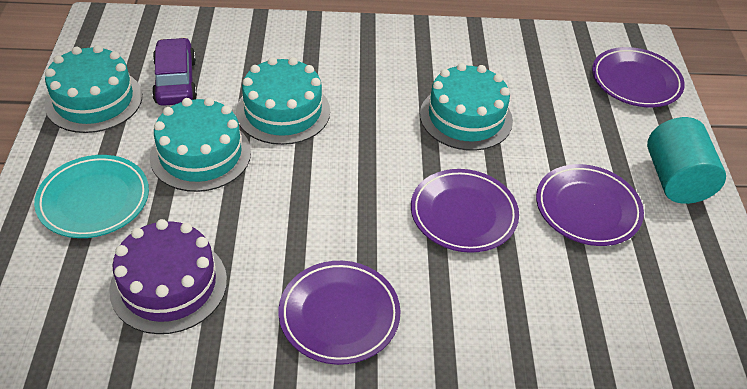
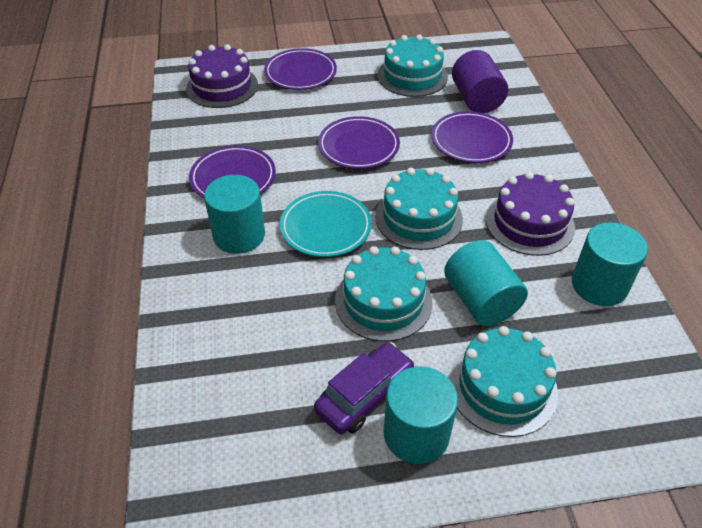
purple cake: 1 -> 2
purple cylinder: 0 -> 1
turquoise cylinder: 1 -> 4

